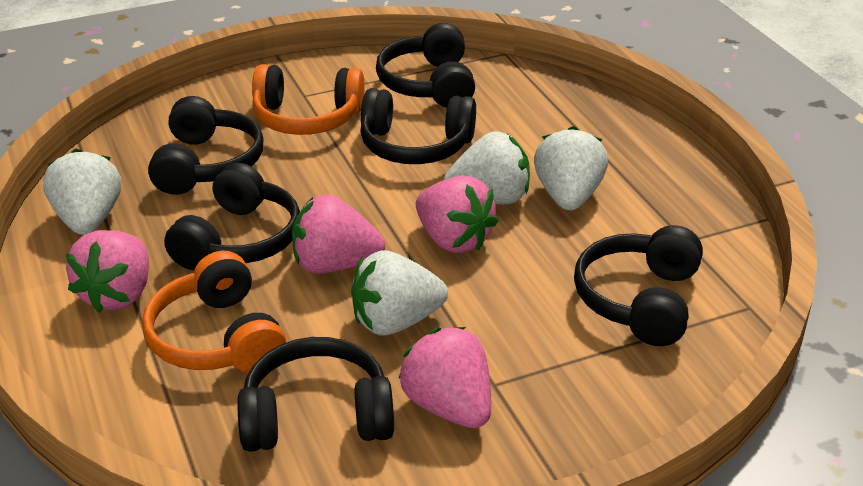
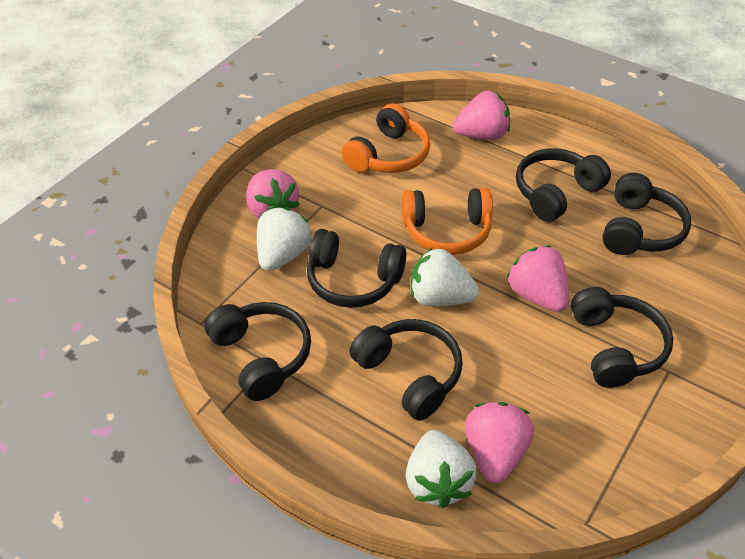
white strawberry: 4 -> 3

